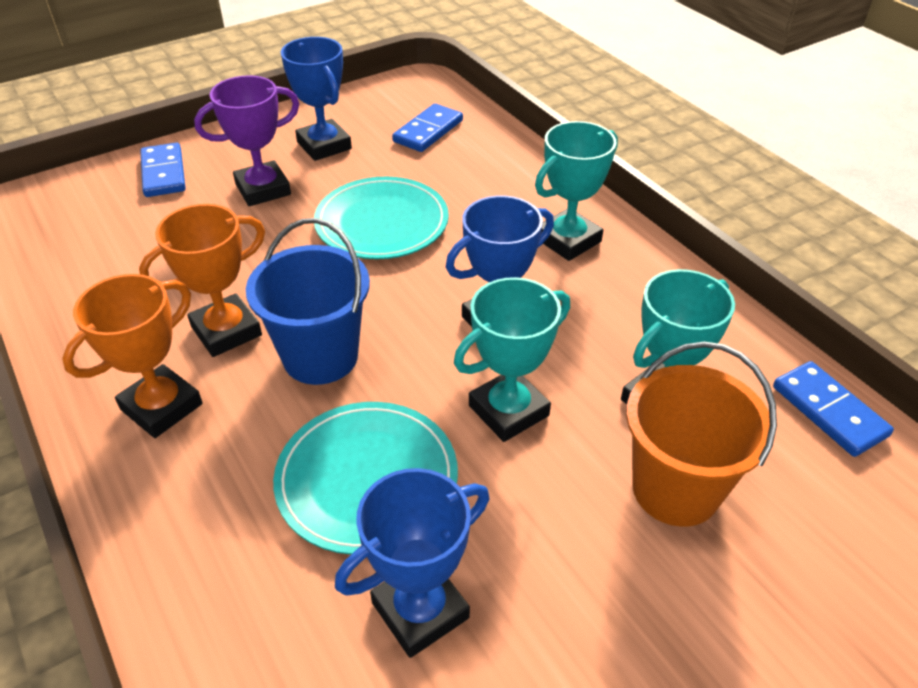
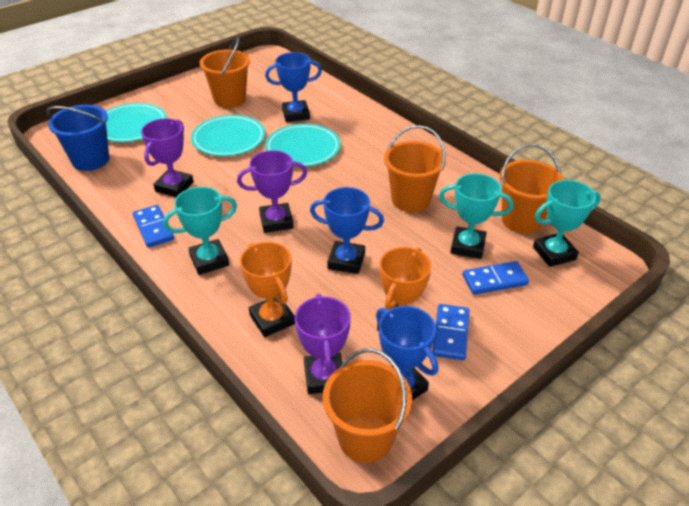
orange bucket: 1 -> 4
purple trophy: 1 -> 3
turquoise plate: 2 -> 3

